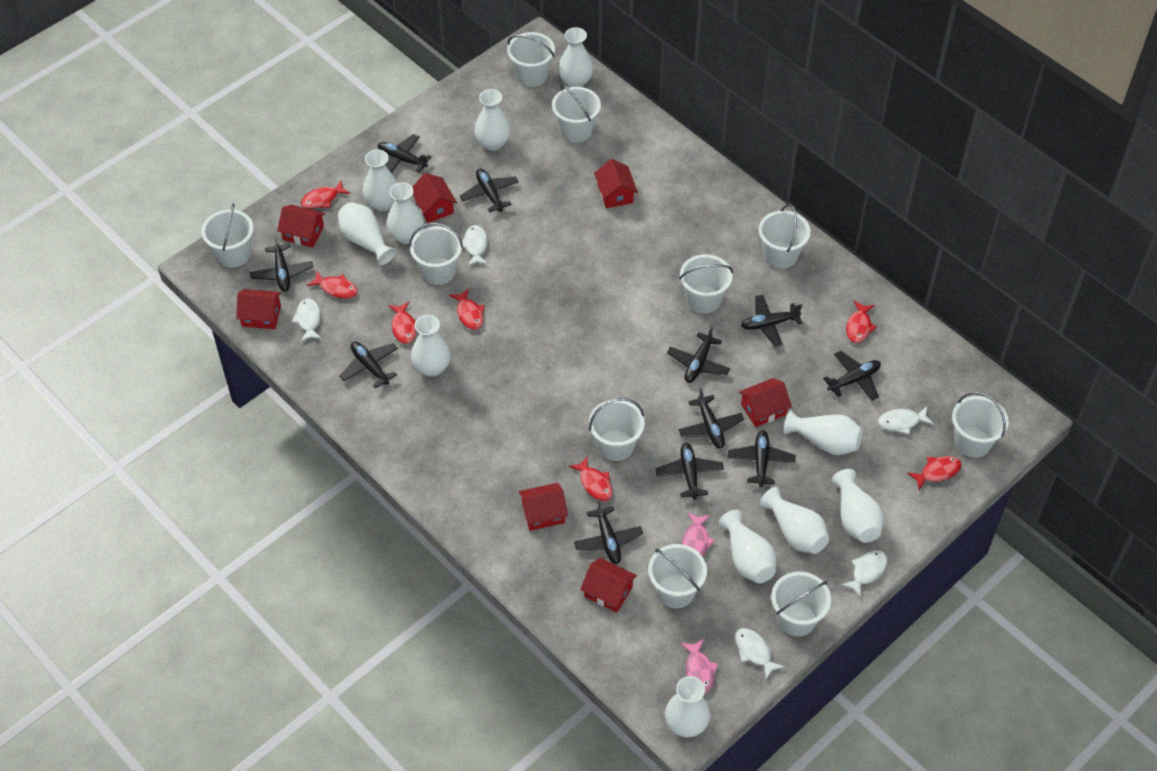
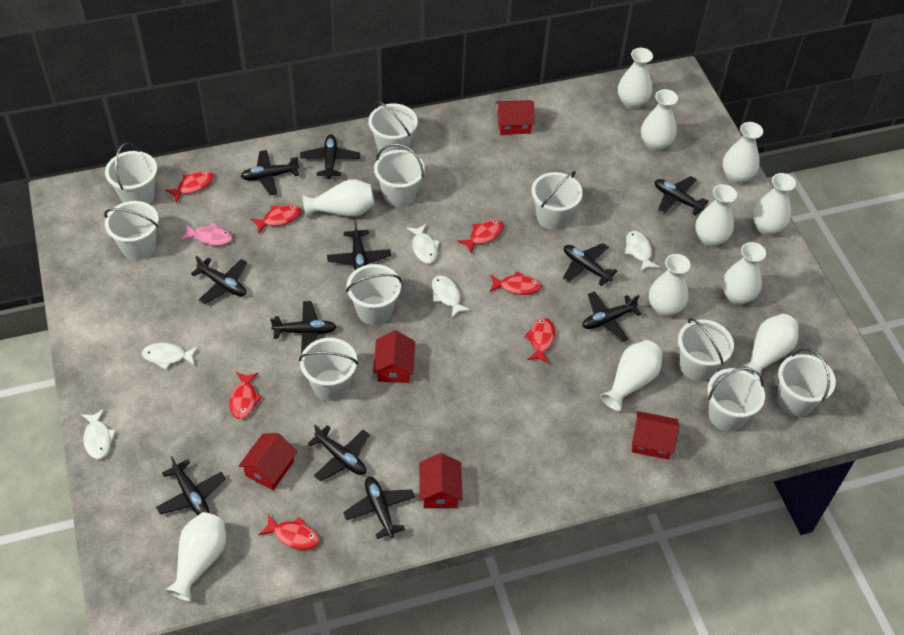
pink fish: 2 -> 1
red house: 7 -> 5

